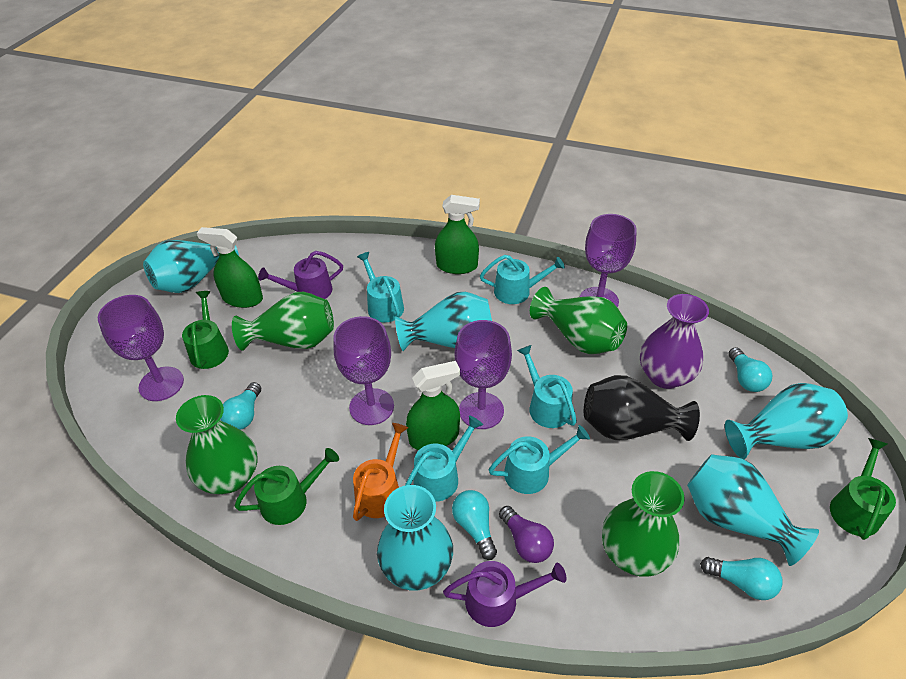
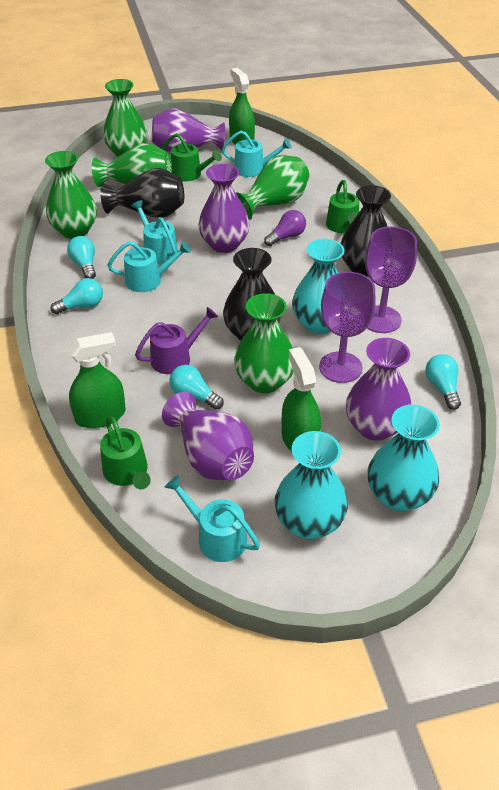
black vase: 1 -> 3
green vase: 4 -> 5
orange watering can: 1 -> 0
purple goblet: 4 -> 2
purple vase: 1 -> 4
purple watering can: 2 -> 1
turquoise vase: 5 -> 3
turquoise watering can: 5 -> 4

